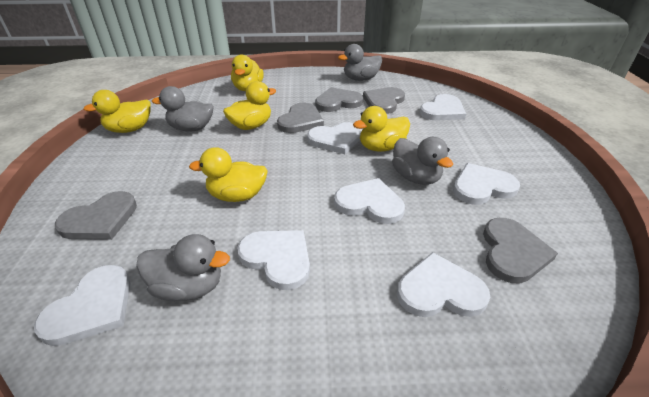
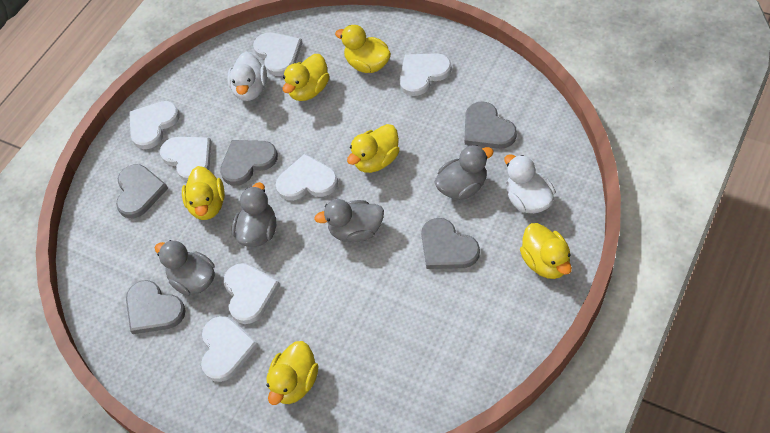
white duck: 0 -> 2
yellow duck: 5 -> 6

